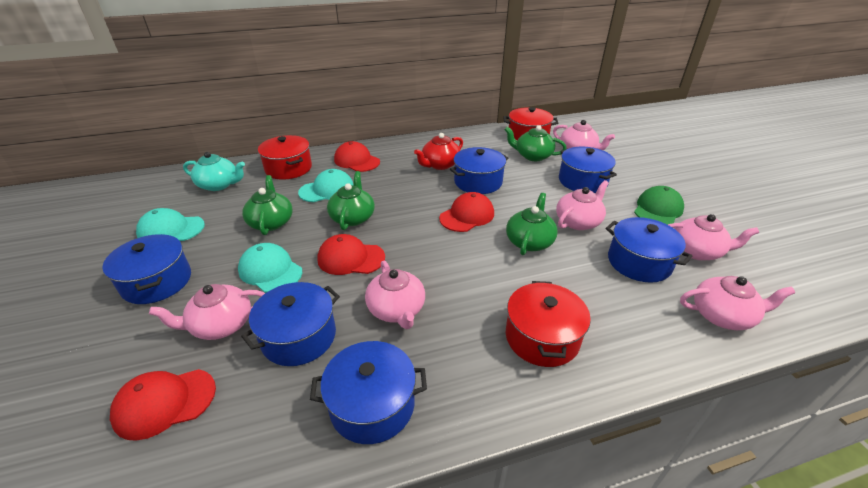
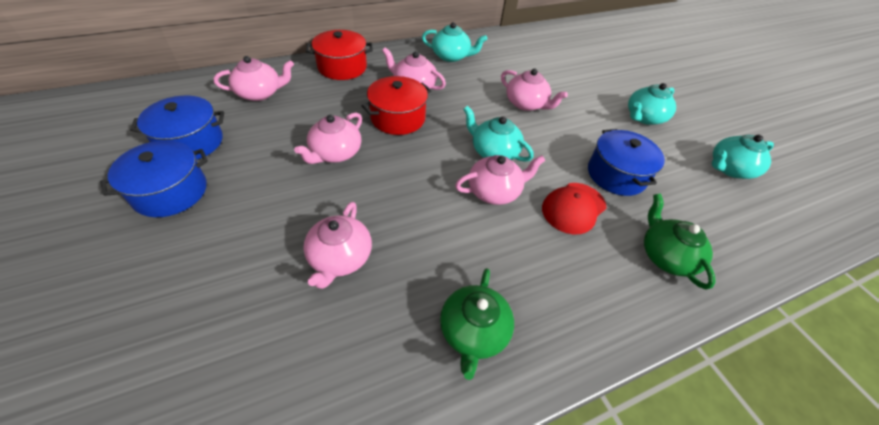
blue pot: 6 -> 3
green cap: 1 -> 0
green teapot: 4 -> 2
red cap: 4 -> 1
red pot: 3 -> 2
red teapot: 1 -> 0
turquoise cap: 3 -> 0
turquoise teapot: 1 -> 4

